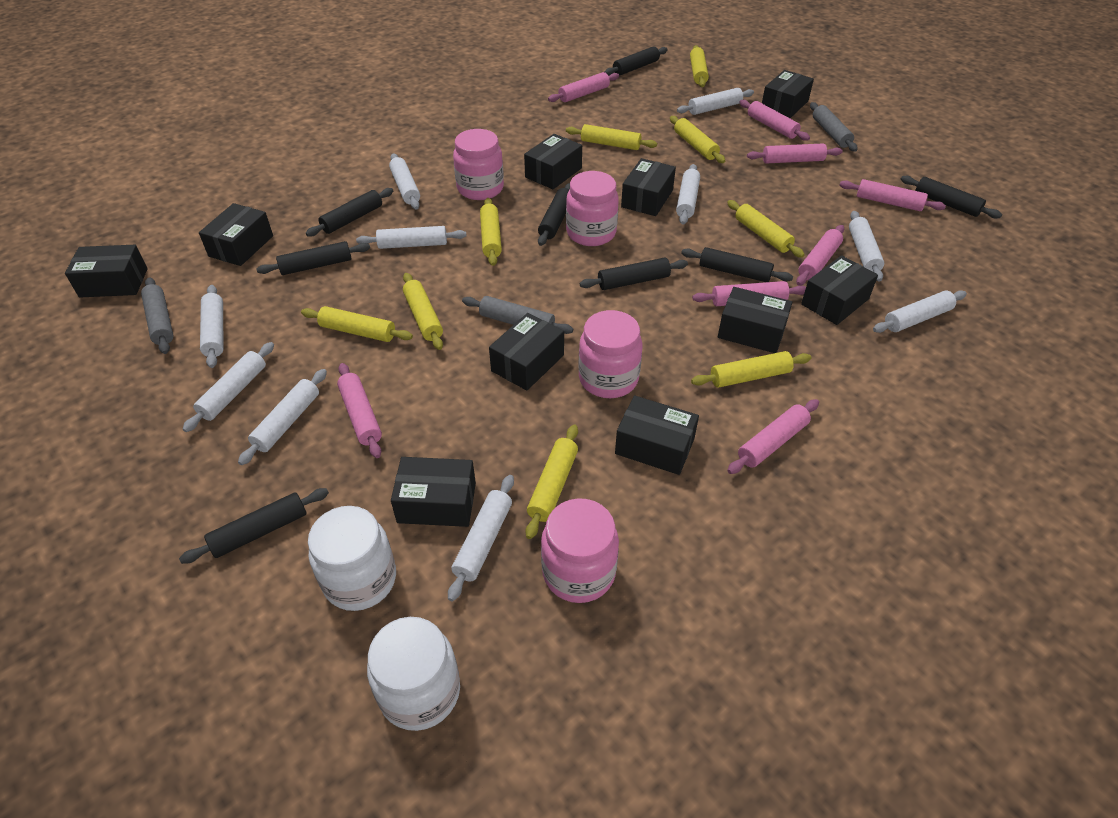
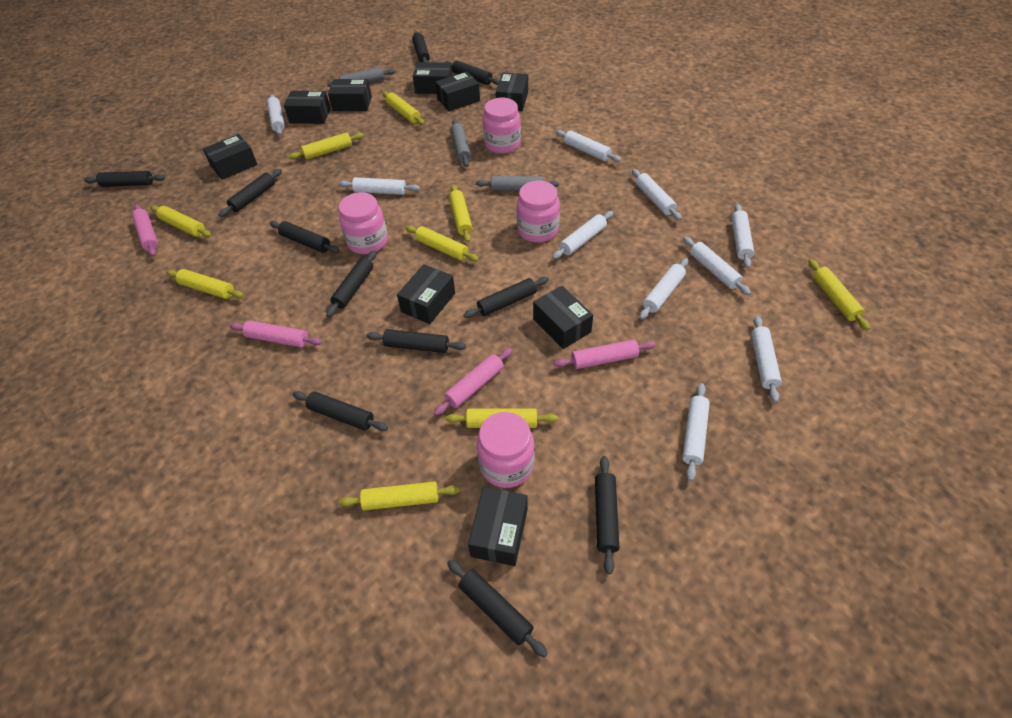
black box: 10 -> 9
black rolling pin: 8 -> 11
pink rolling pin: 8 -> 4
white jar: 2 -> 0

